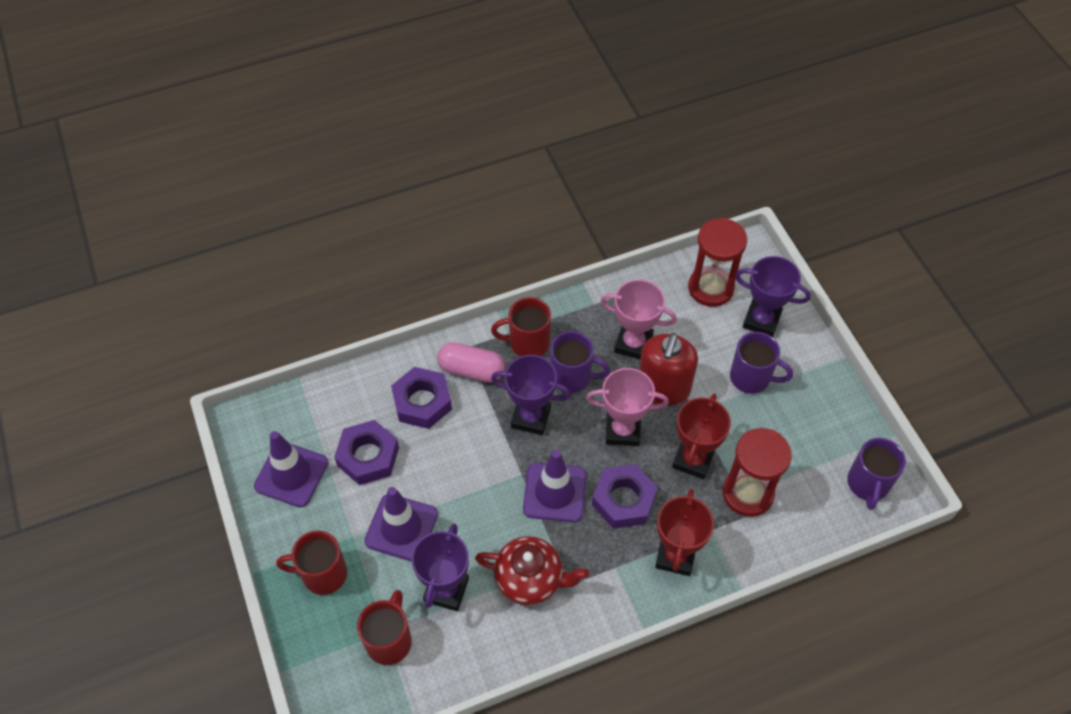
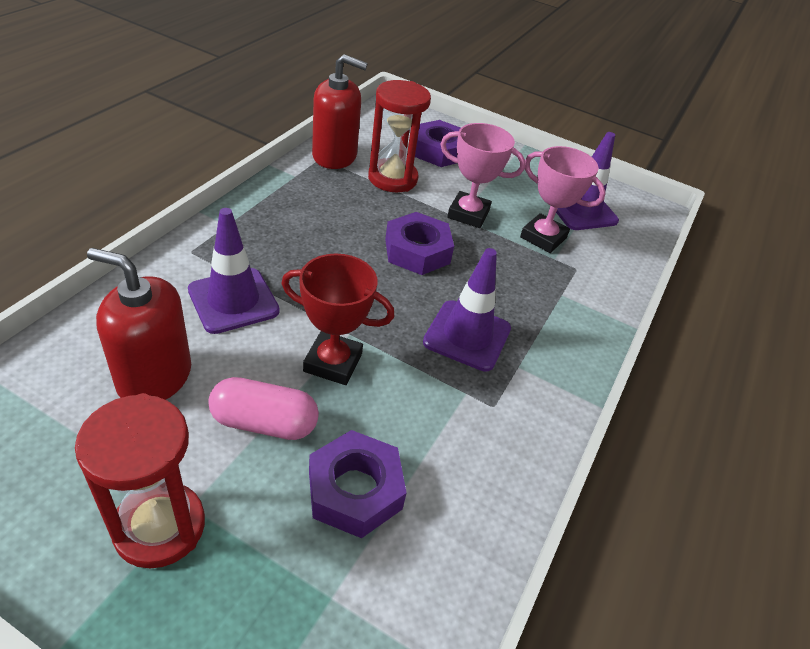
purple mug: 3 -> 0
purple trophy: 3 -> 0
red mug: 3 -> 0
red soap dispenser: 1 -> 2
red teapot: 1 -> 0
red trophy: 2 -> 1

